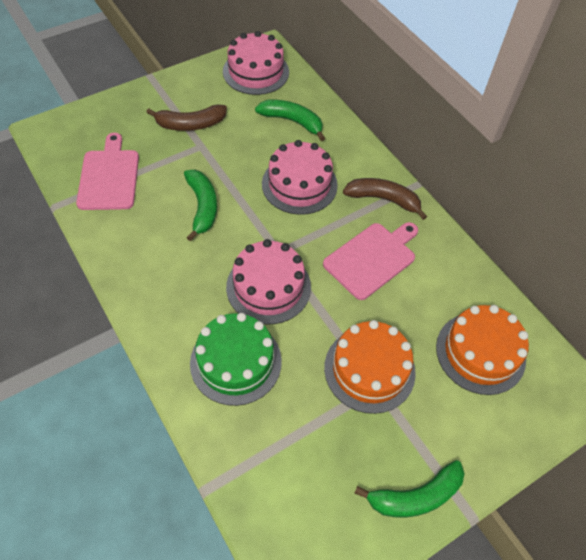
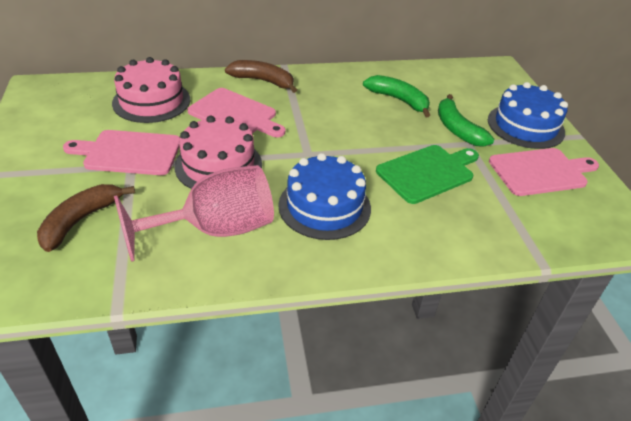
blue cake: 0 -> 2
green banana: 3 -> 2
green cake: 1 -> 0
green cutting board: 0 -> 1
orange cake: 2 -> 0
pink cake: 3 -> 2
pink cutting board: 2 -> 3
pink goblet: 0 -> 1

